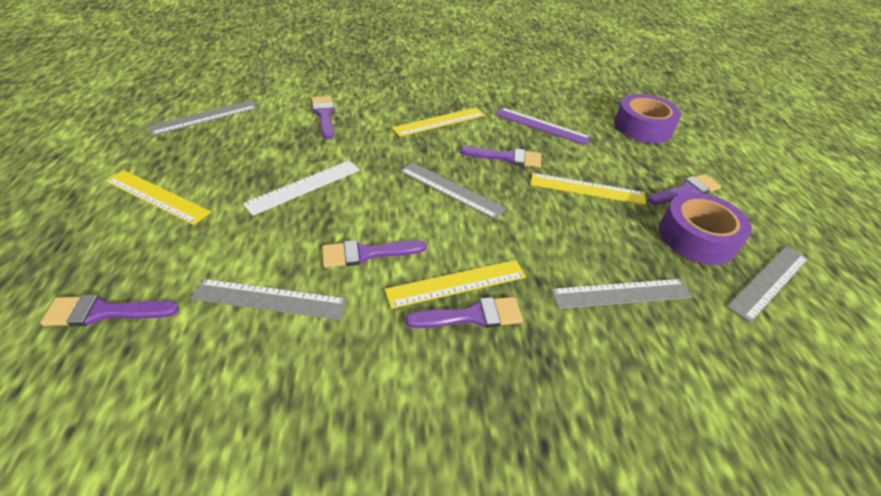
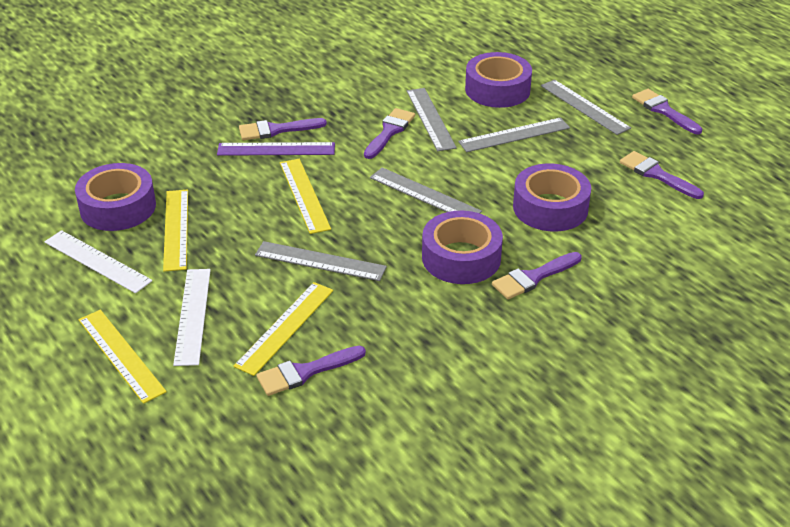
purple tape: 2 -> 4
white ruler: 1 -> 2

